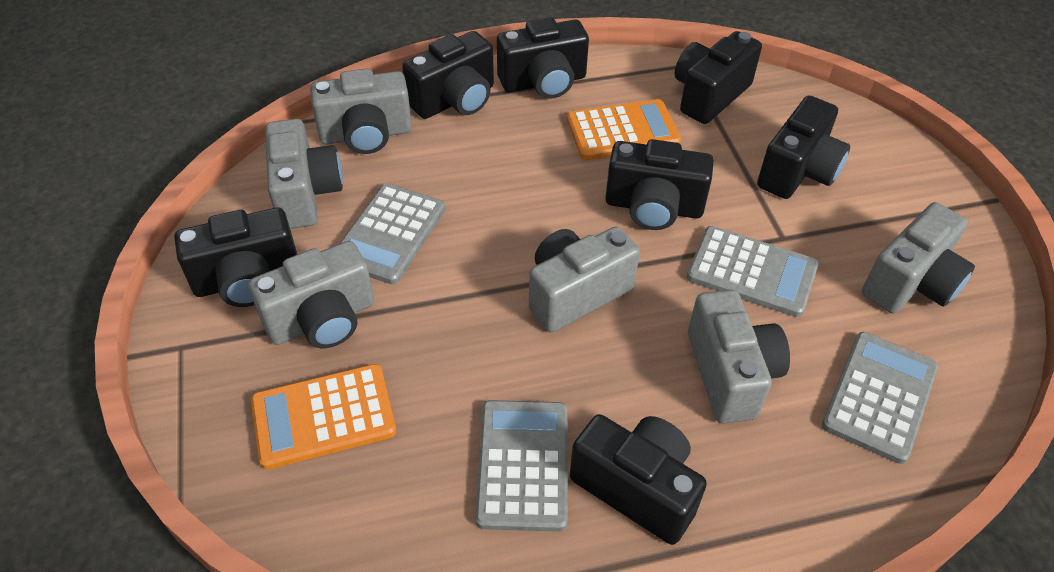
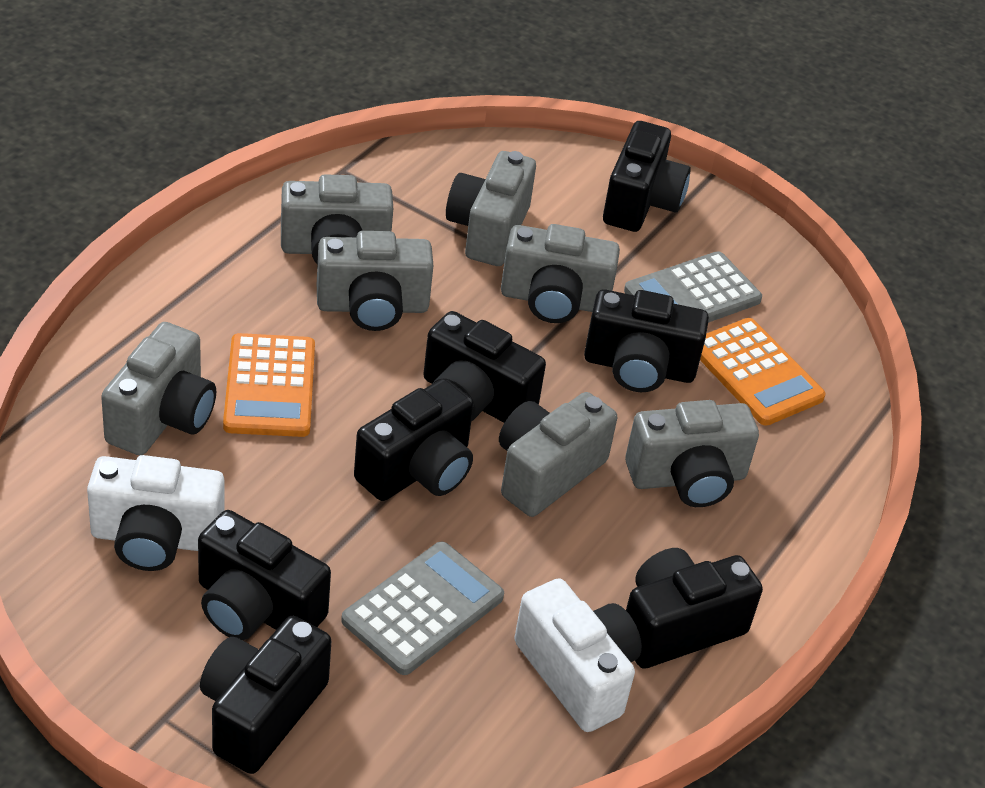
grey calculator: 4 -> 2
grey camera: 6 -> 7
white camera: 0 -> 2

